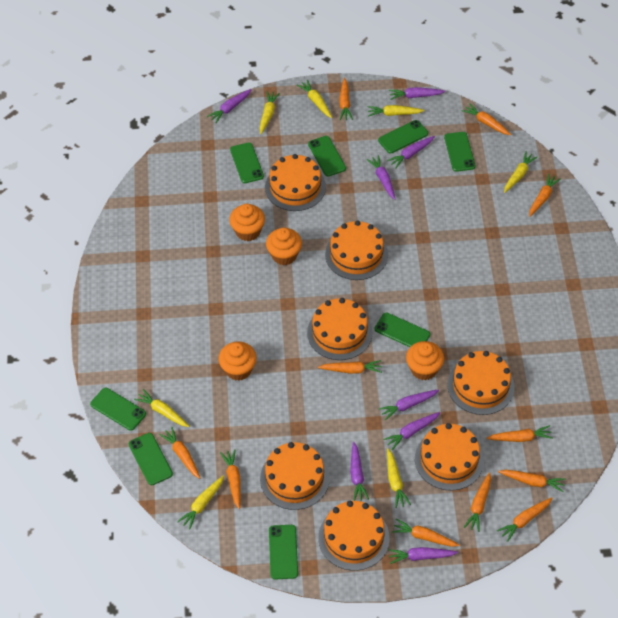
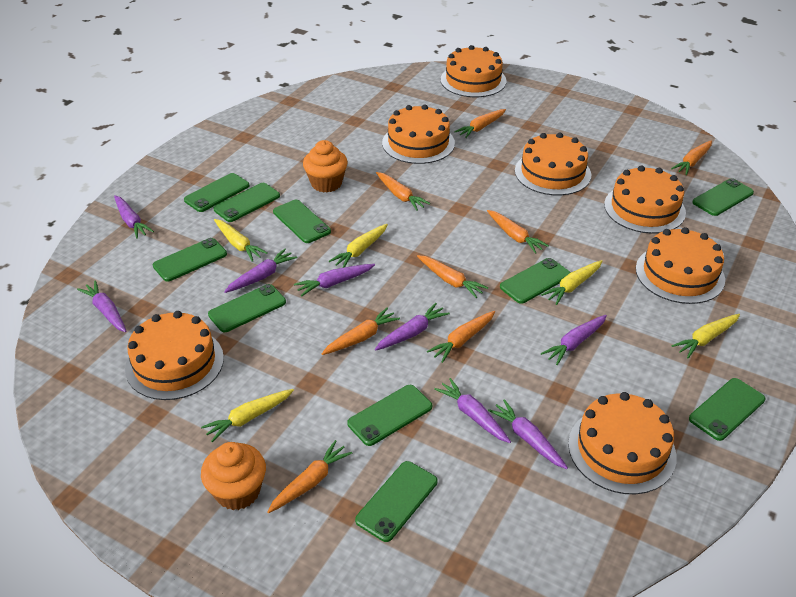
green phone: 8 -> 10
orange carrot: 11 -> 8
orange cupcake: 4 -> 2
yellow carrot: 7 -> 5

